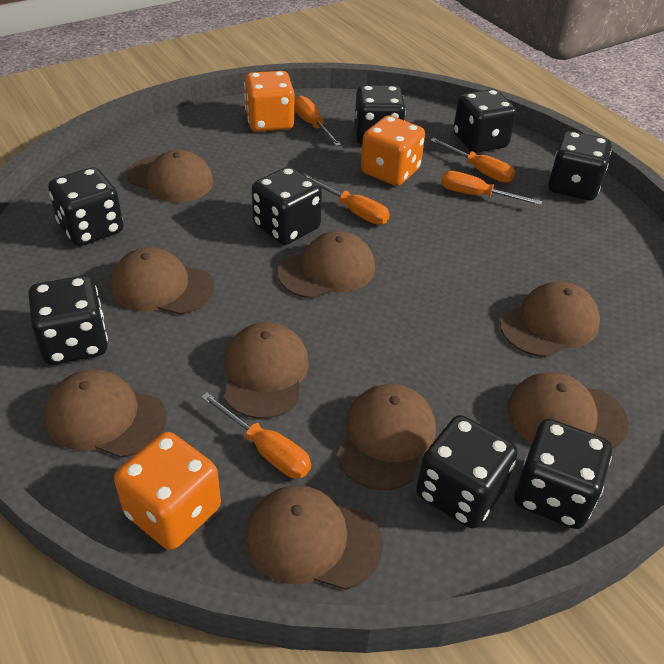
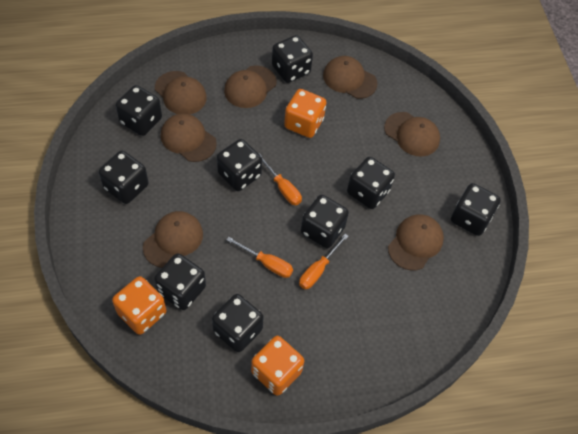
black dice: 8 -> 9
brown cap: 9 -> 7
orange screwdriver: 5 -> 3

